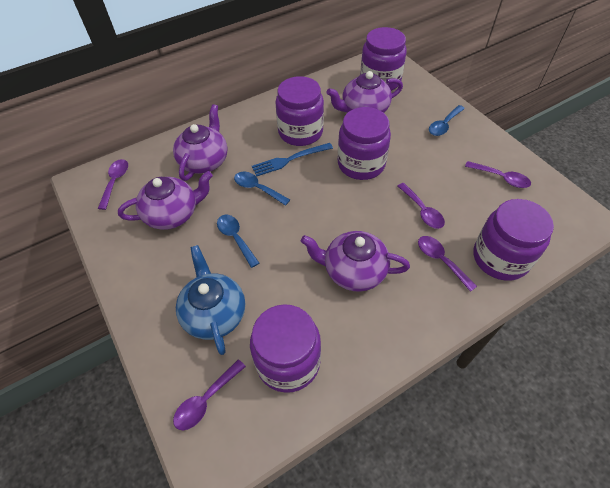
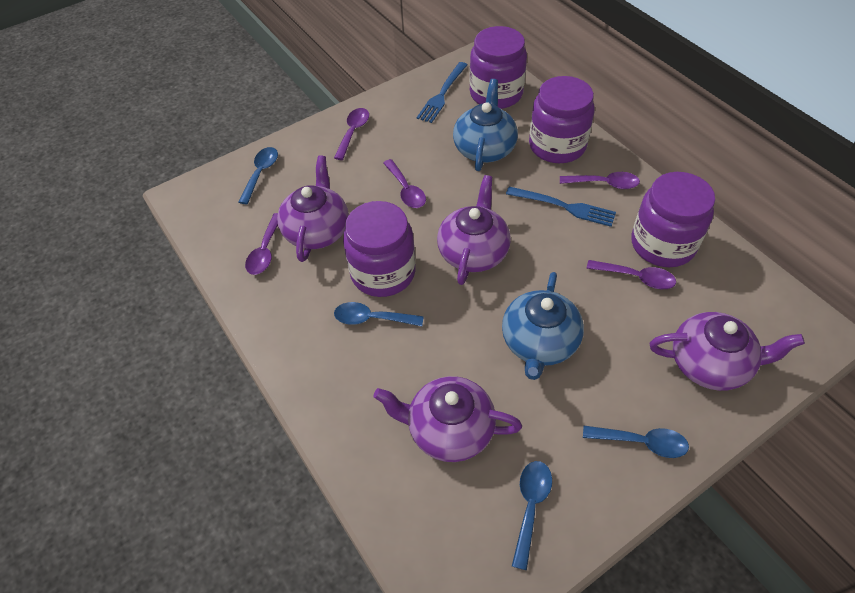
blue fork: 1 -> 2
blue spoon: 3 -> 4
blue teapot: 1 -> 2
purple jar: 5 -> 4

